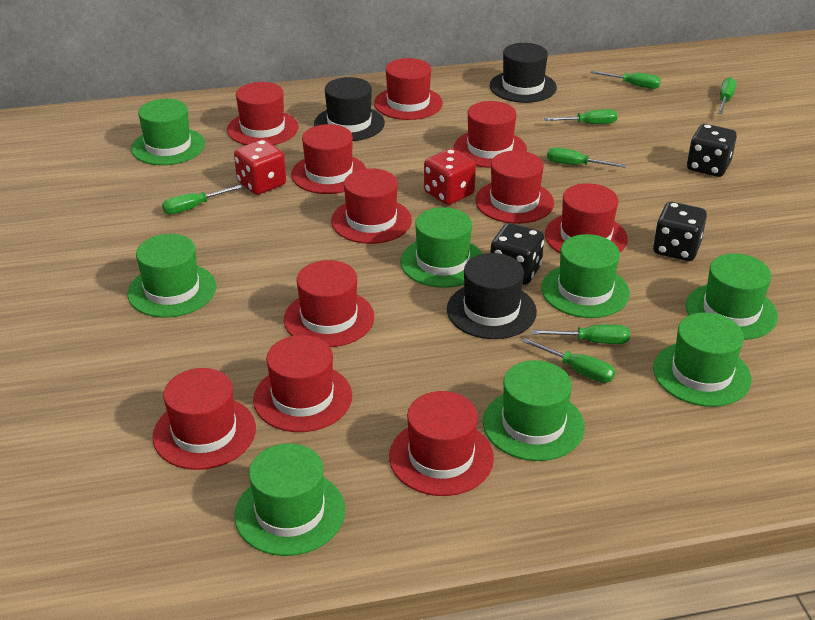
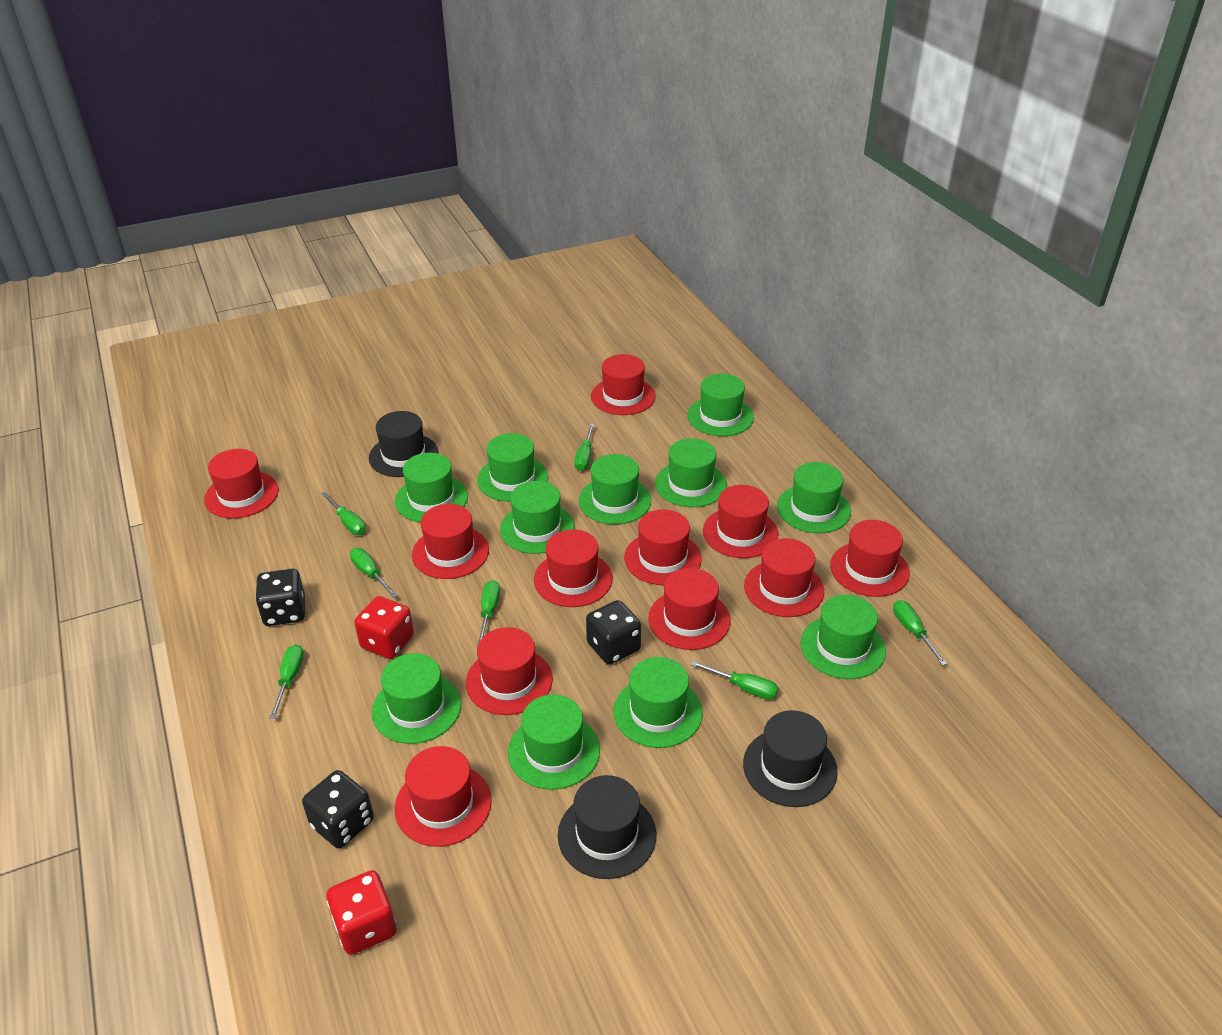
green hat: 8 -> 11

